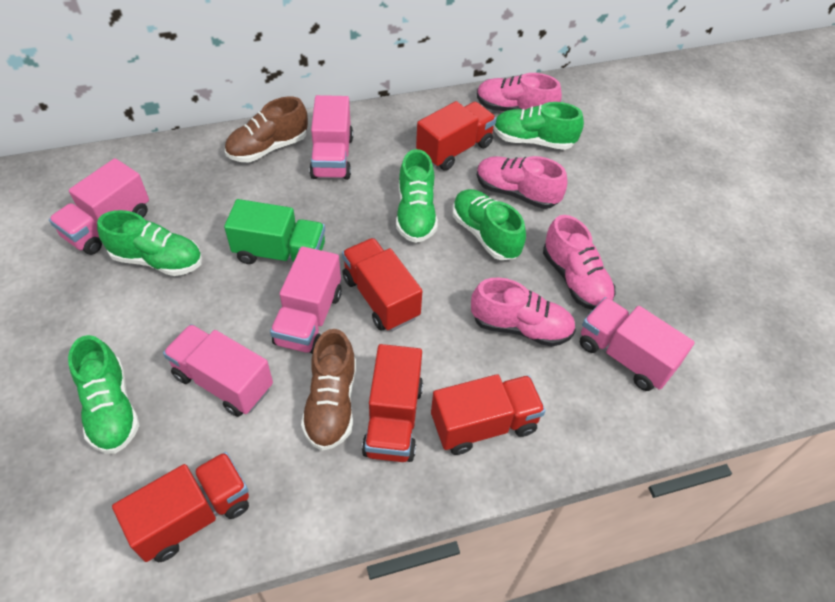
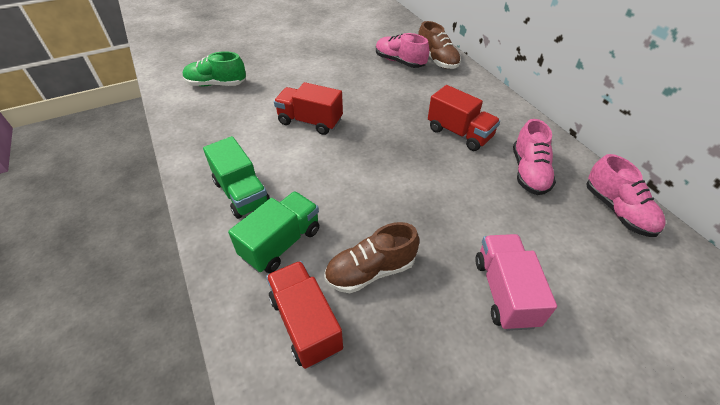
green shoe: 5 -> 1
green truck: 1 -> 2
pink shoe: 4 -> 3
pink truck: 5 -> 1
red truck: 5 -> 3

